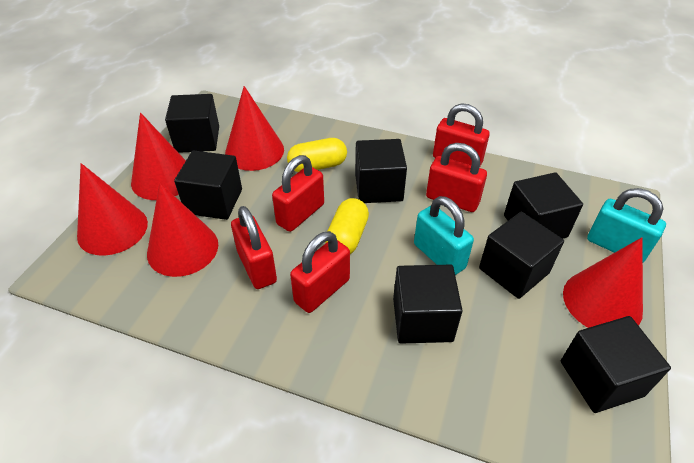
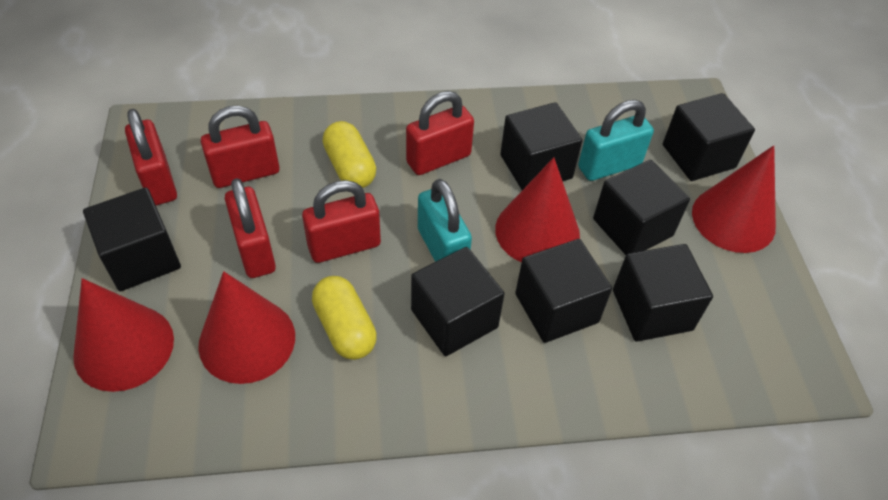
red cone: 5 -> 4

